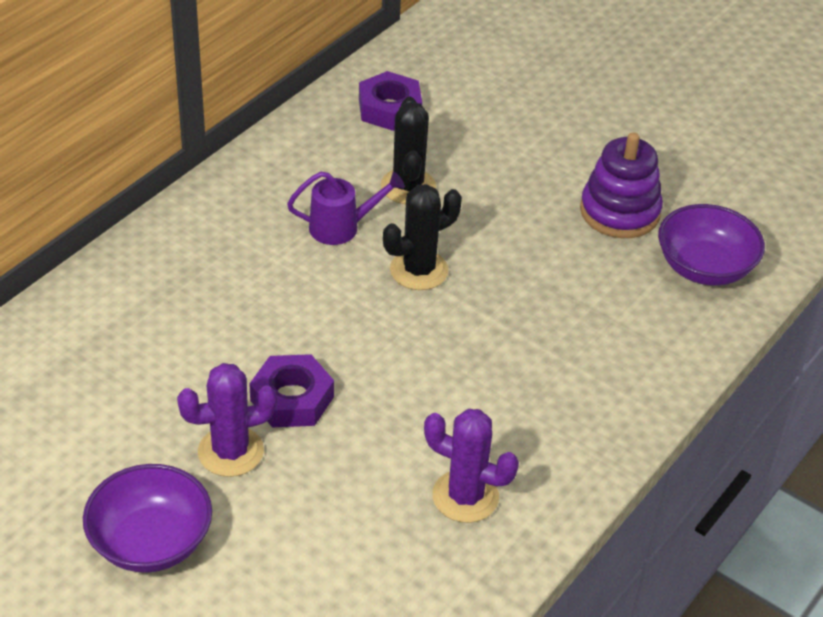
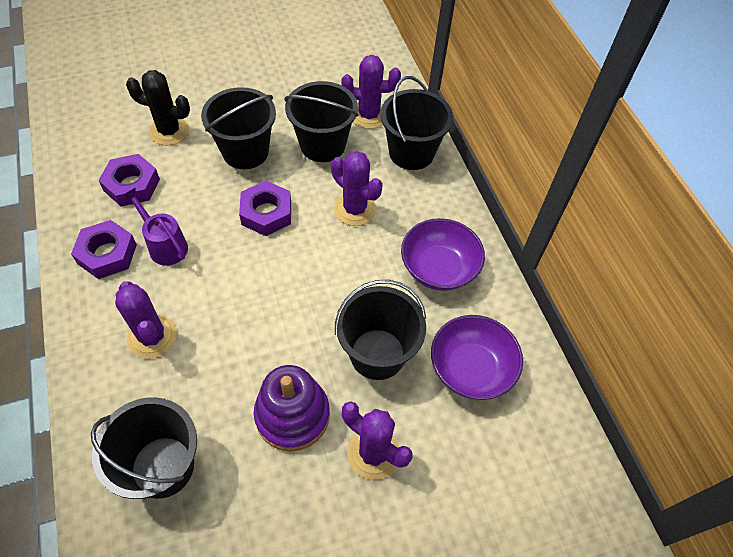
black bucket: 0 -> 5
black cactus: 2 -> 1
purple cactus: 2 -> 4
purple nut: 2 -> 3

